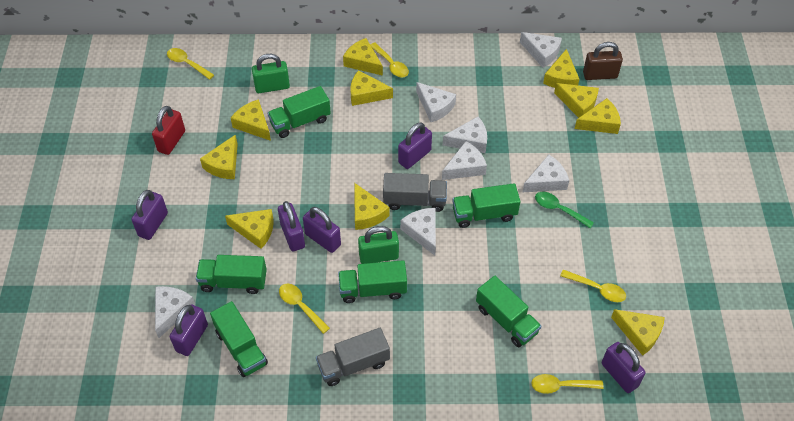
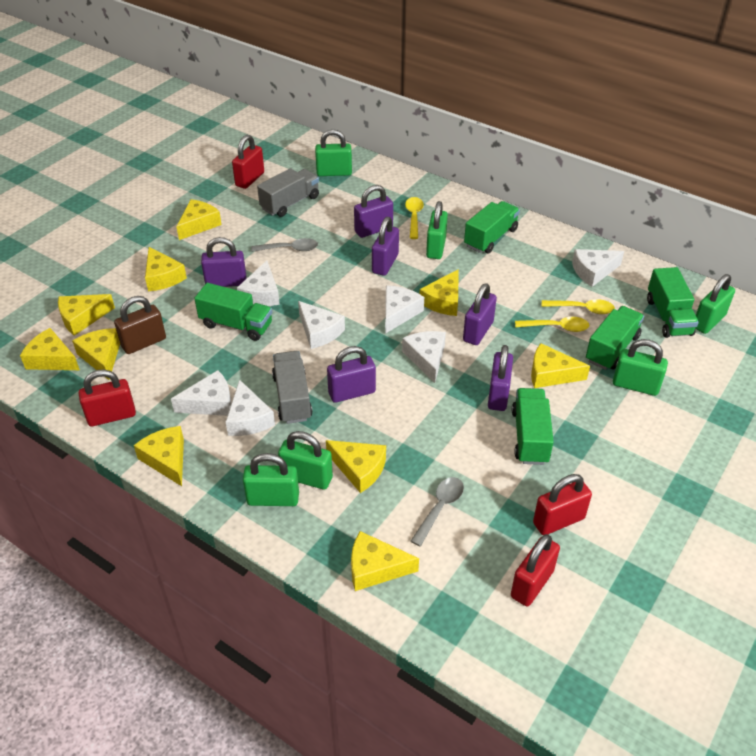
green padlock: 2 -> 6
green spoon: 1 -> 0
green truck: 6 -> 5
grey spoon: 0 -> 2
red padlock: 1 -> 4
yellow spoon: 5 -> 3

